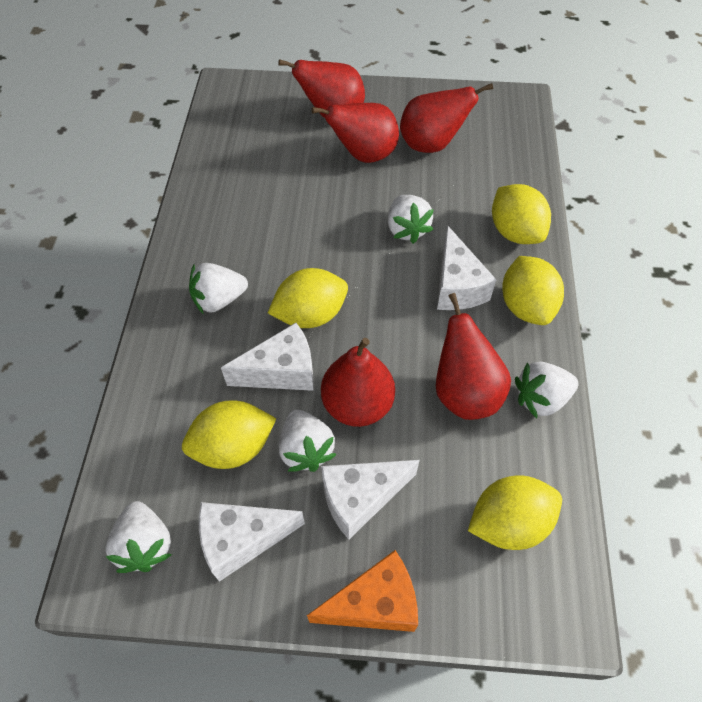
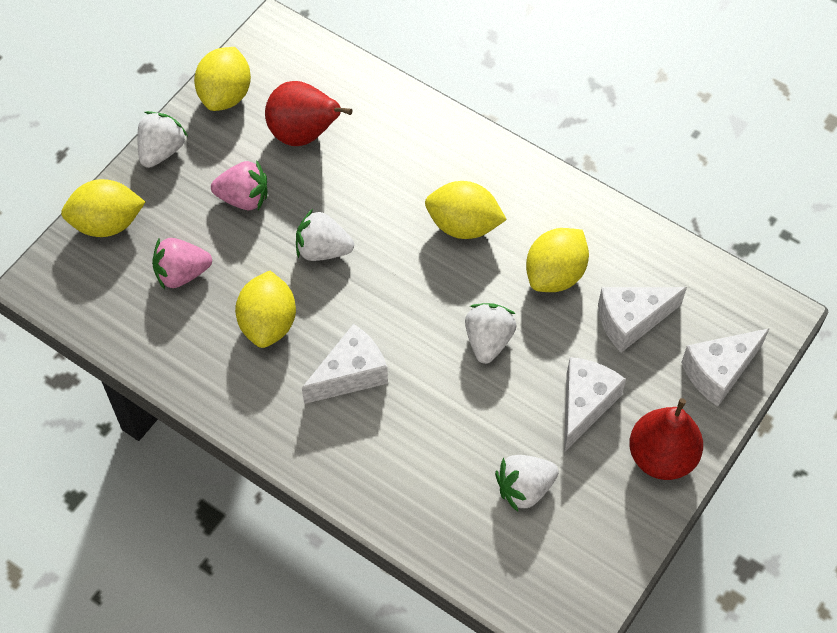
orange cheese: 1 -> 0
pink strawberry: 0 -> 2
red pear: 5 -> 2
white strawberry: 5 -> 4

